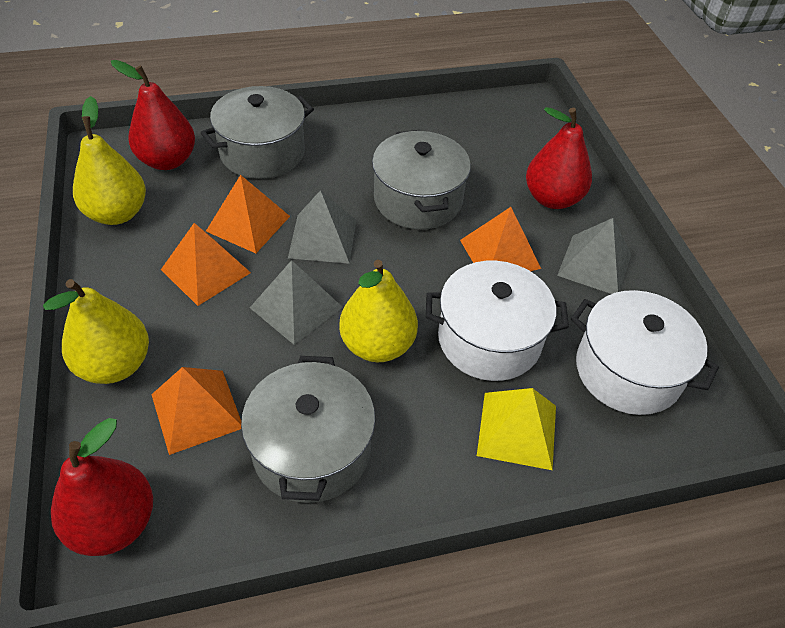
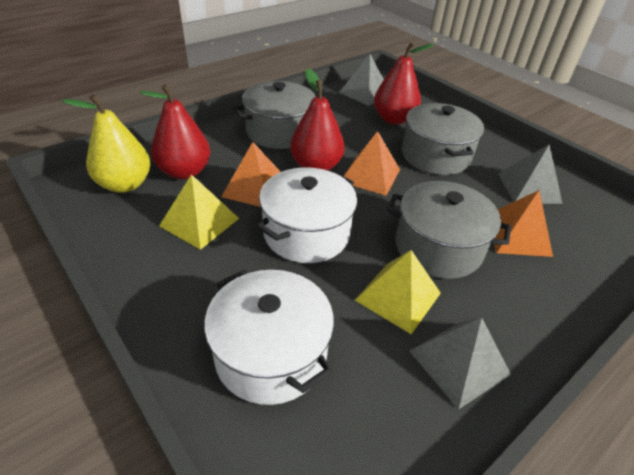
orange pyramid: 4 -> 3
yellow pear: 3 -> 1
yellow pyramid: 1 -> 2

